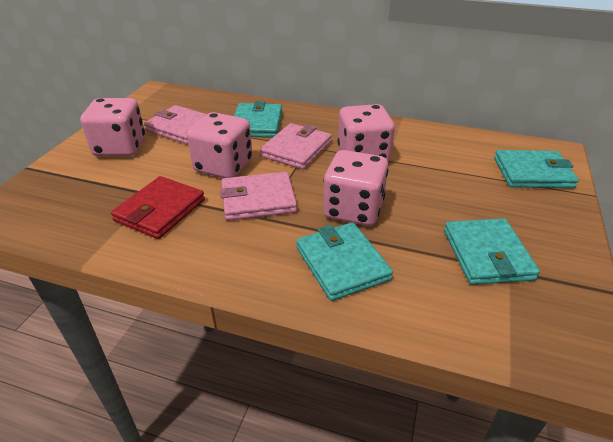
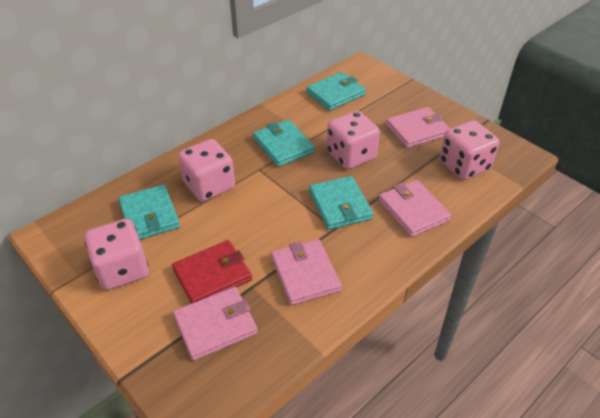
pink wallet: 3 -> 4

